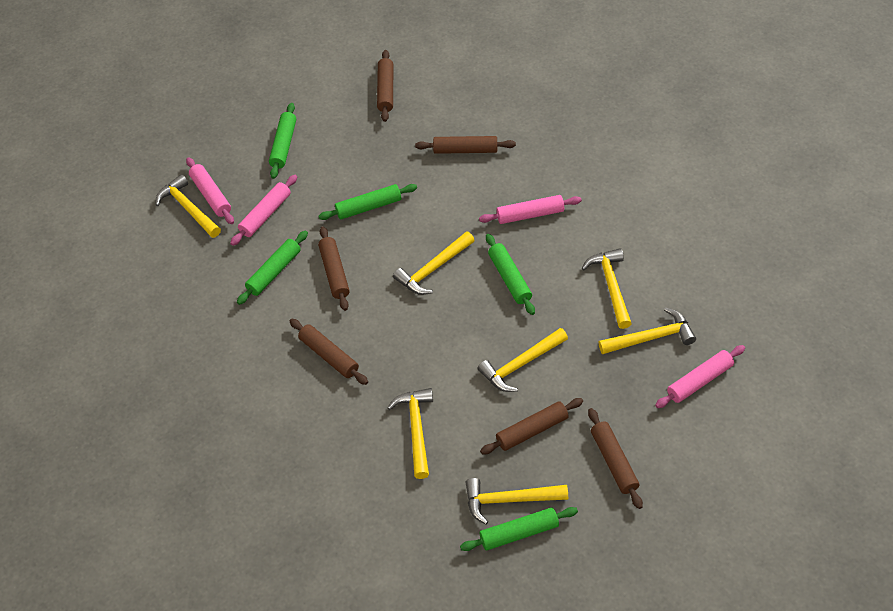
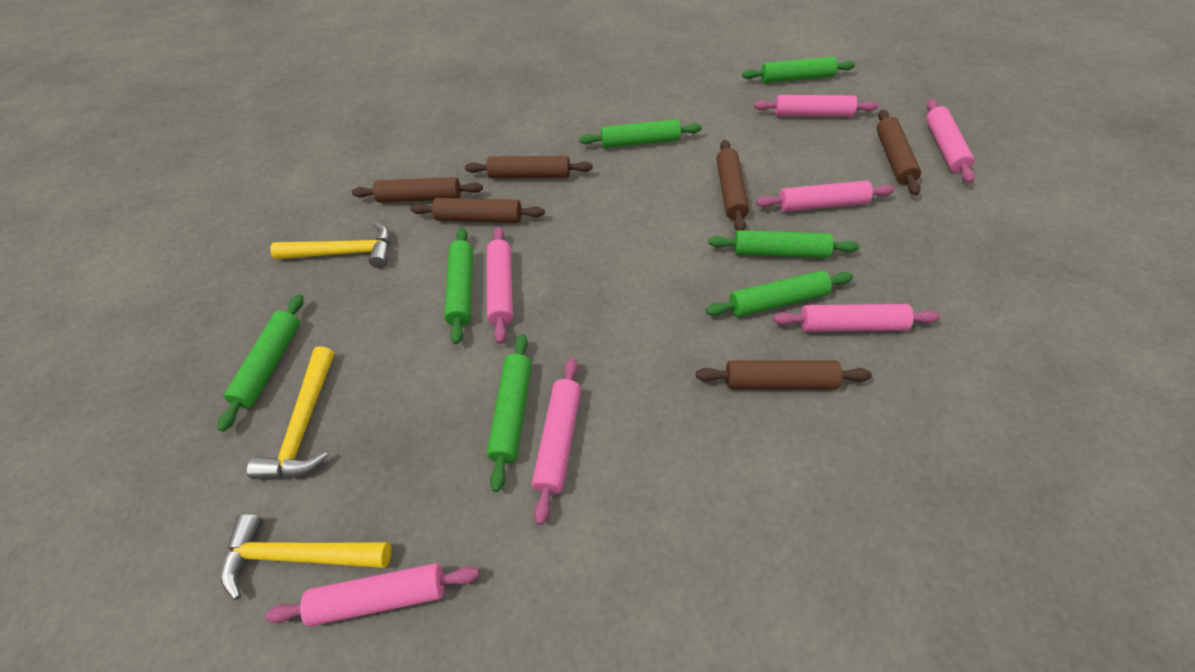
green rolling pin: 5 -> 7
pink rolling pin: 4 -> 7
yellow hammer: 7 -> 3

